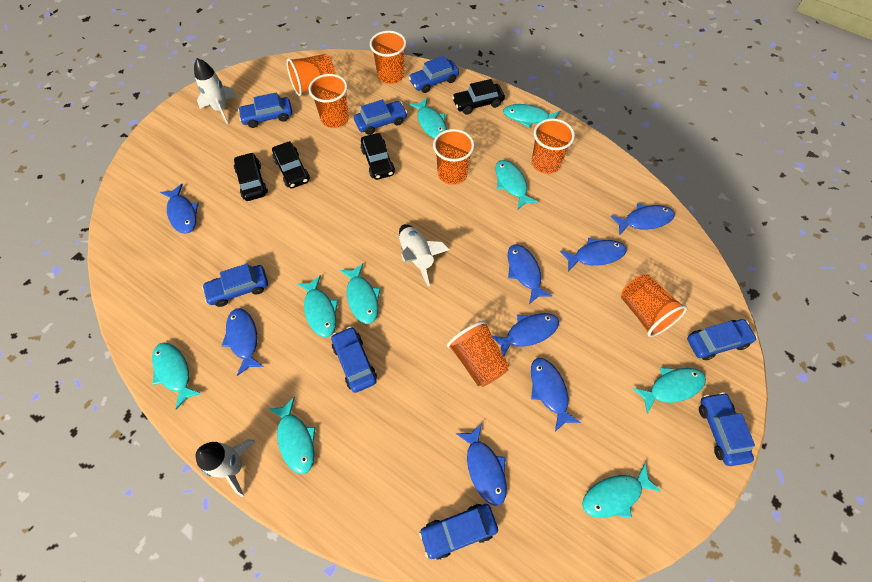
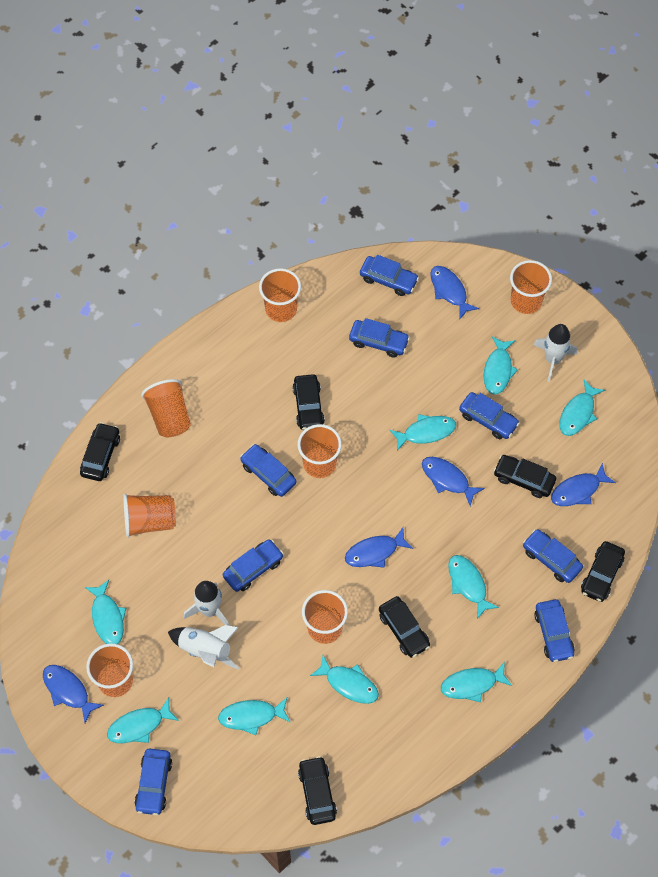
black car: 4 -> 6
blue fish: 8 -> 5

